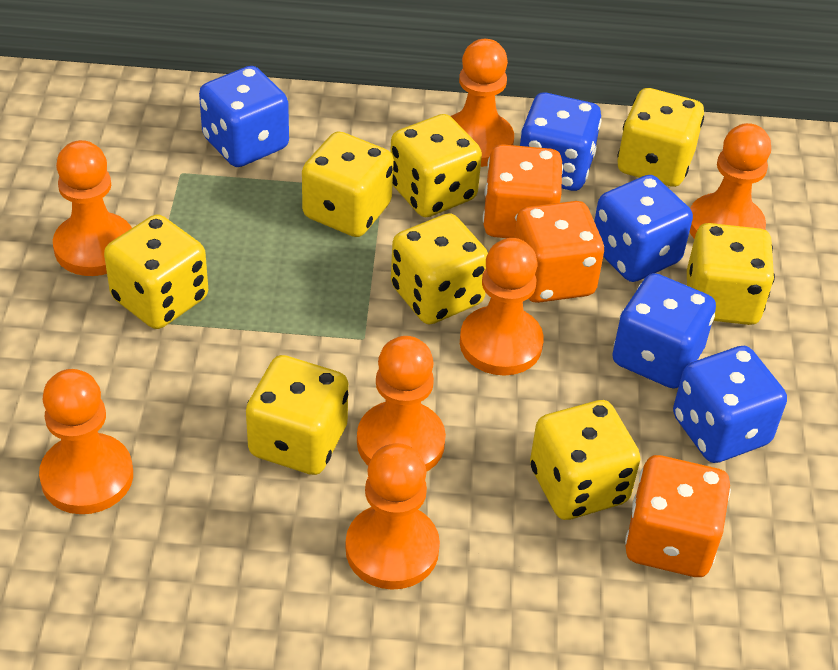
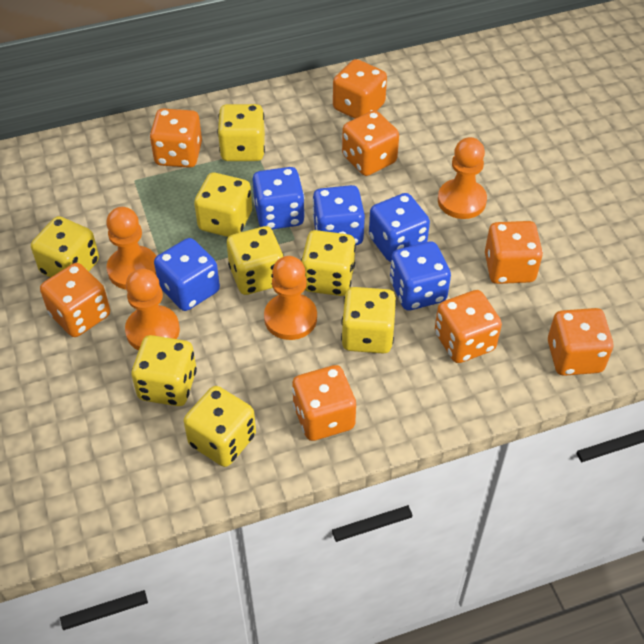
orange dice: 3 -> 8
orange pawn: 7 -> 4

